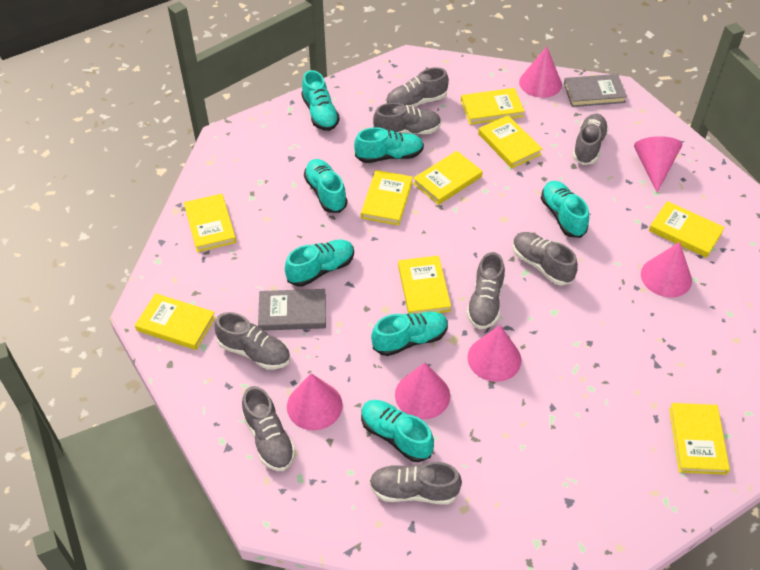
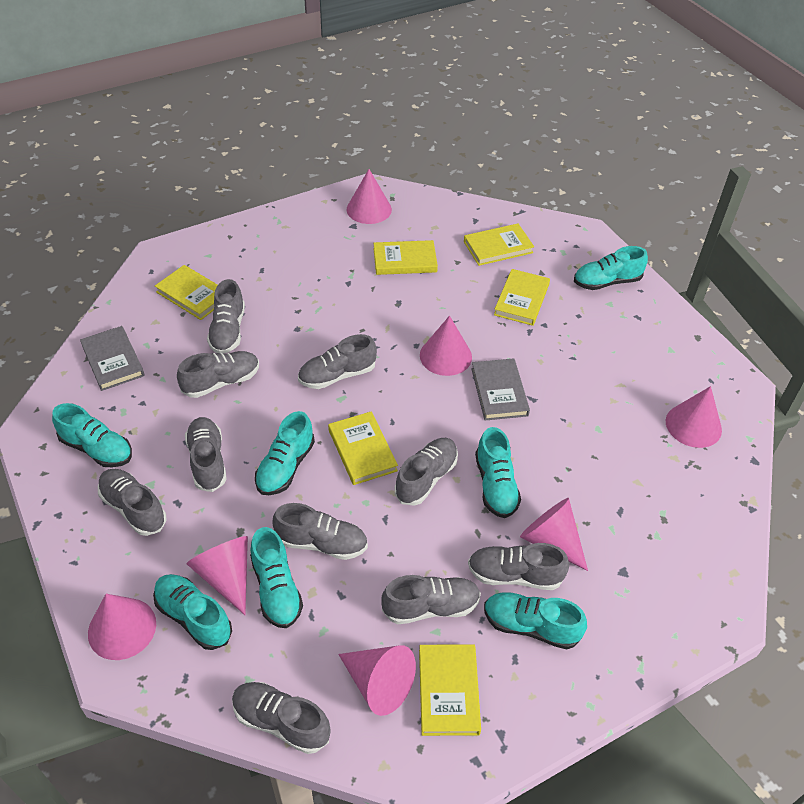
grey shoe: 8 -> 10
pink cone: 6 -> 7
yellow book: 9 -> 6

